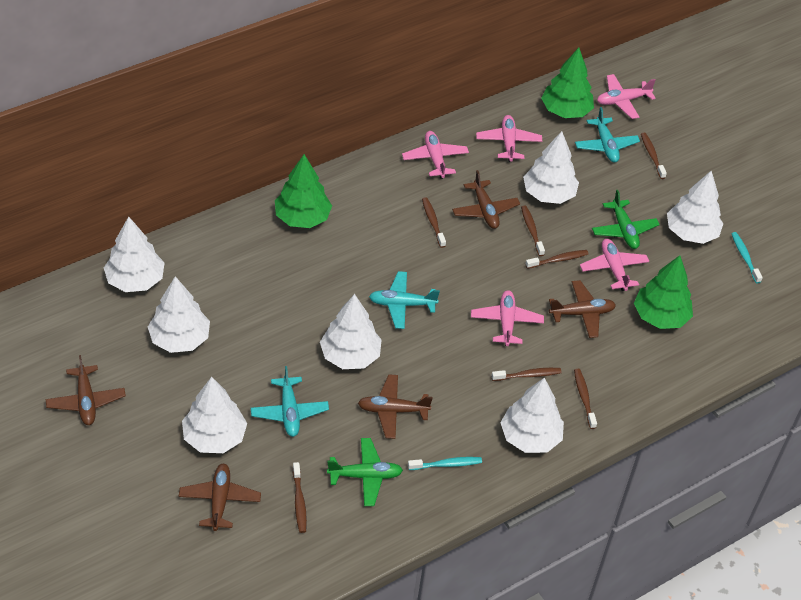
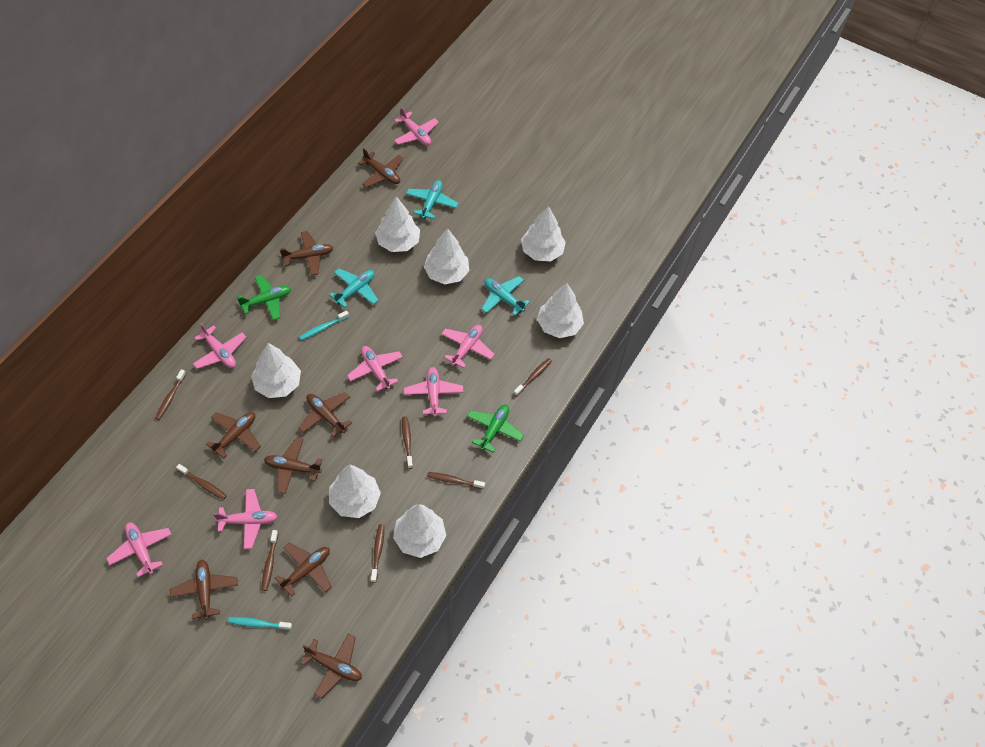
brown plane: 5 -> 8
green tree: 3 -> 0
pink plane: 5 -> 7

